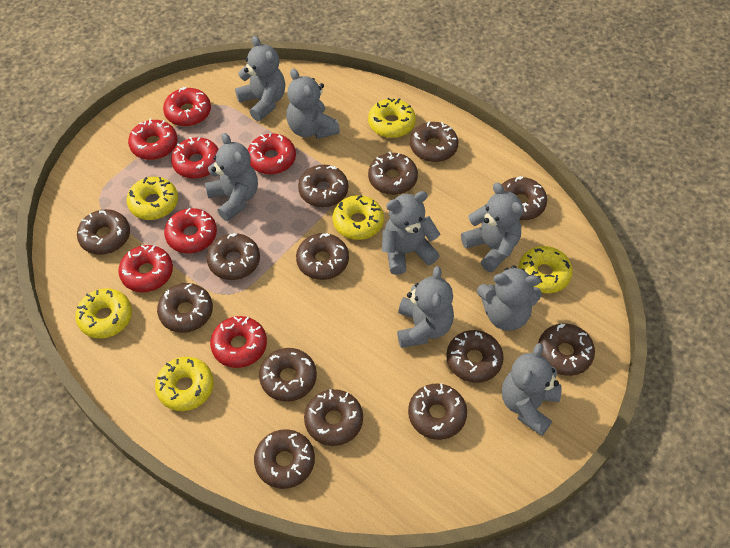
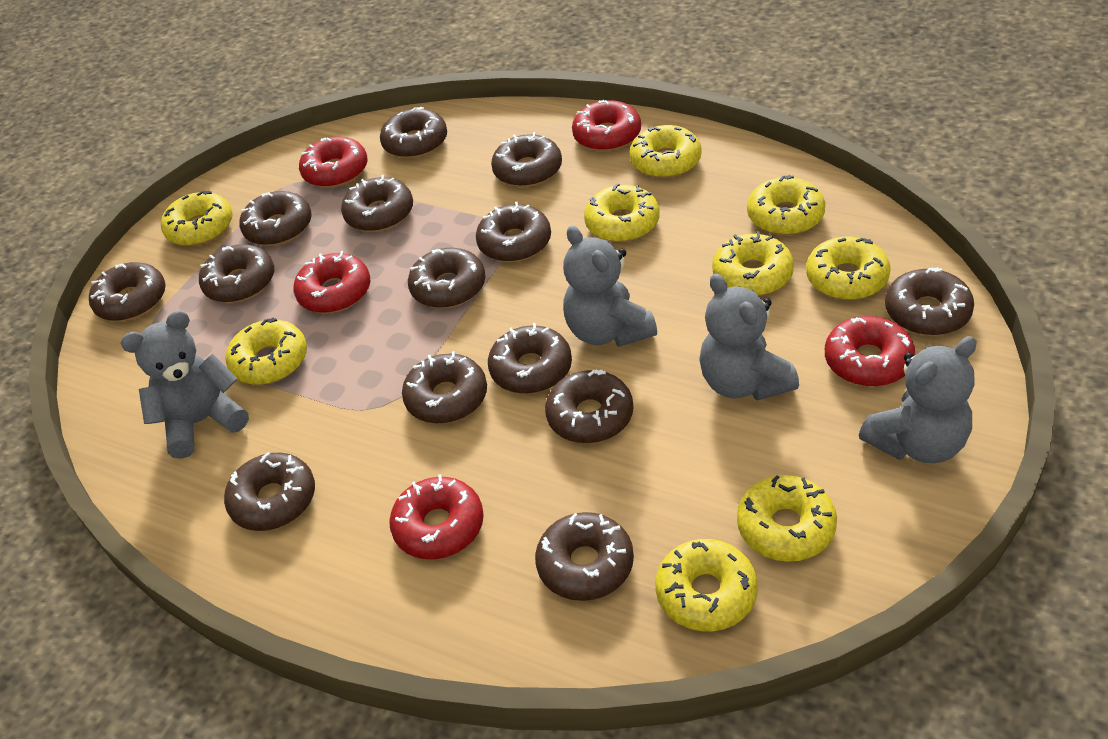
grey teddy bear: 8 -> 4
red donut: 7 -> 5
yellow donut: 6 -> 9

